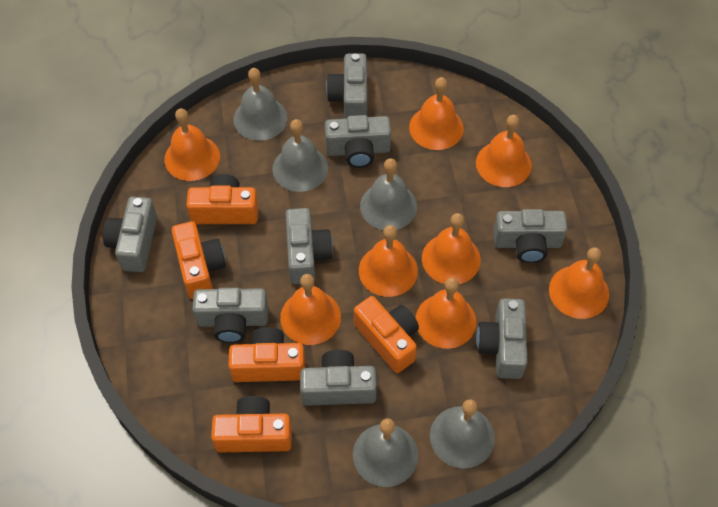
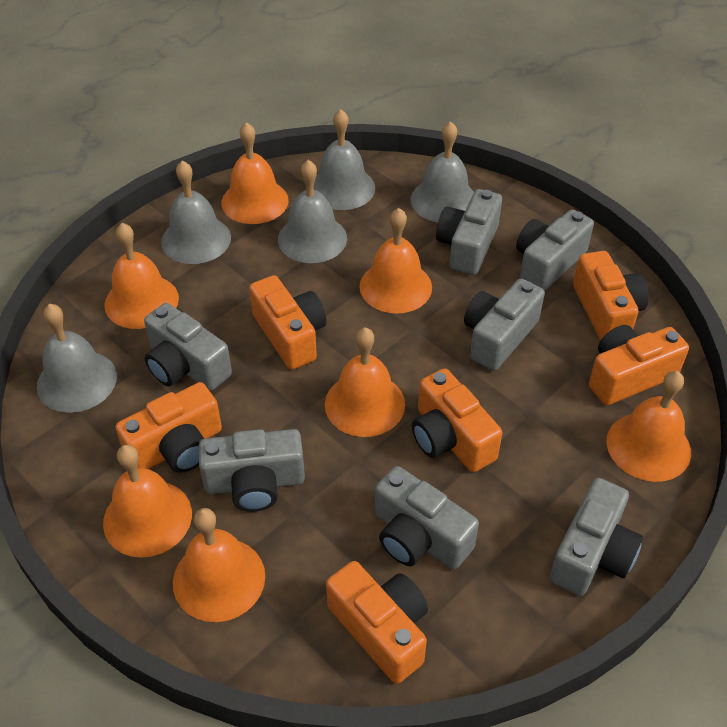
grey camera: 8 -> 7
orange bell: 8 -> 7
orange camera: 5 -> 6

